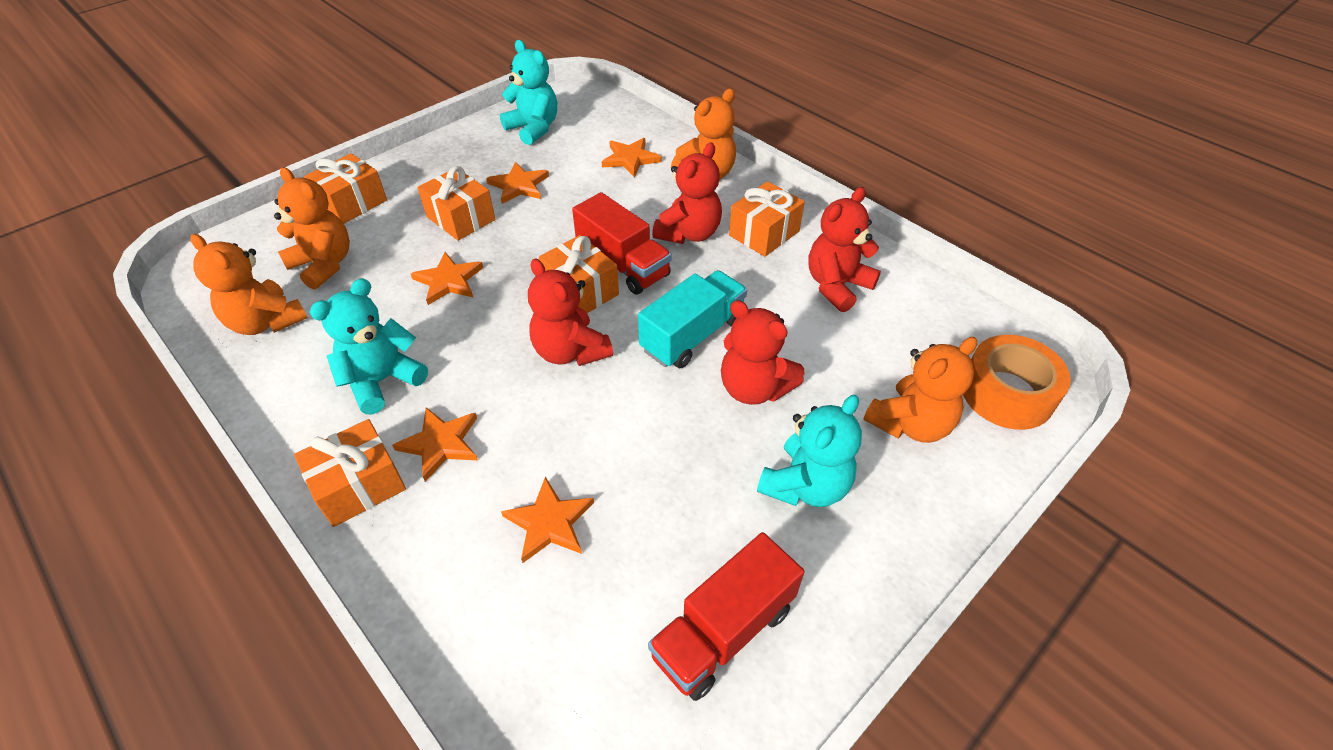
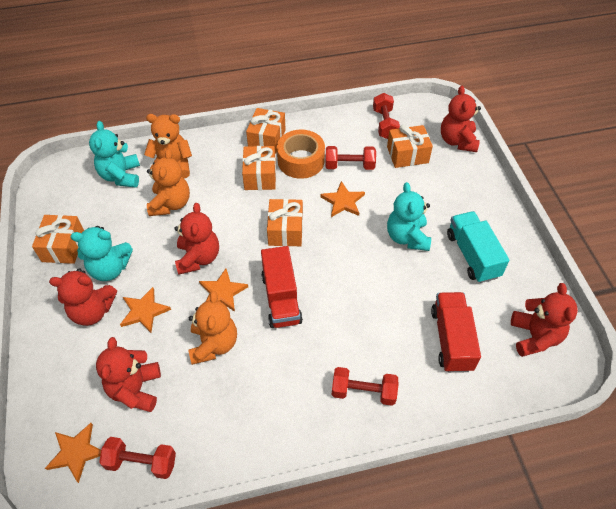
orange star: 5 -> 4
orange teddy bear: 4 -> 3
red dumbbell: 0 -> 4
red teddy bear: 4 -> 5

